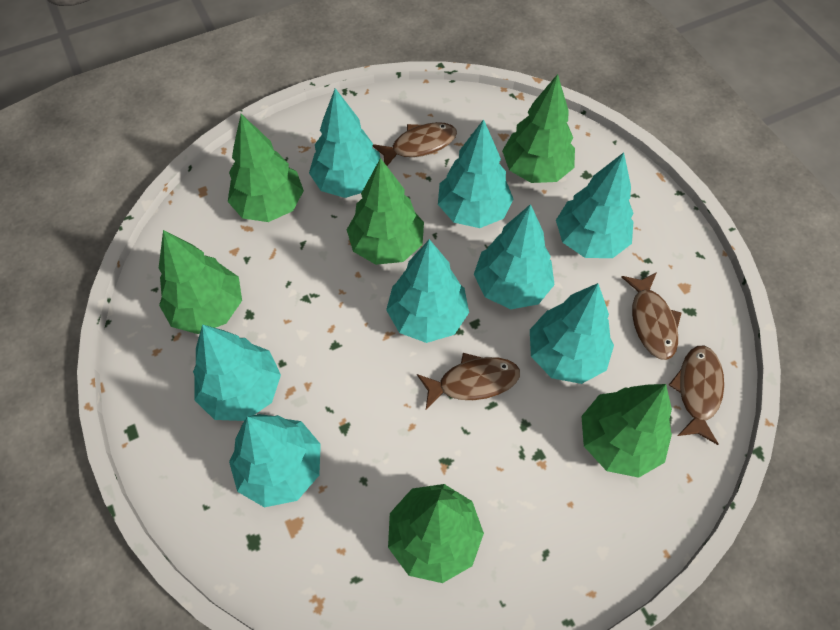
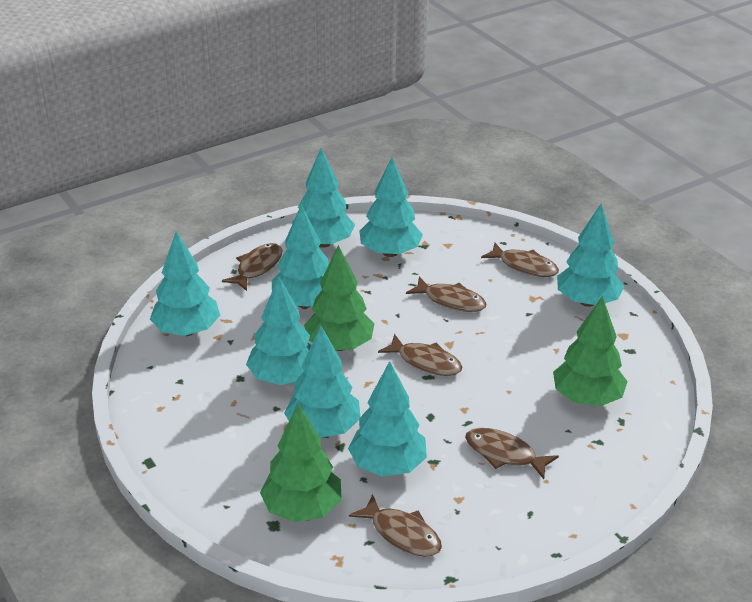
brown fish: 4 -> 6
green tree: 6 -> 3

